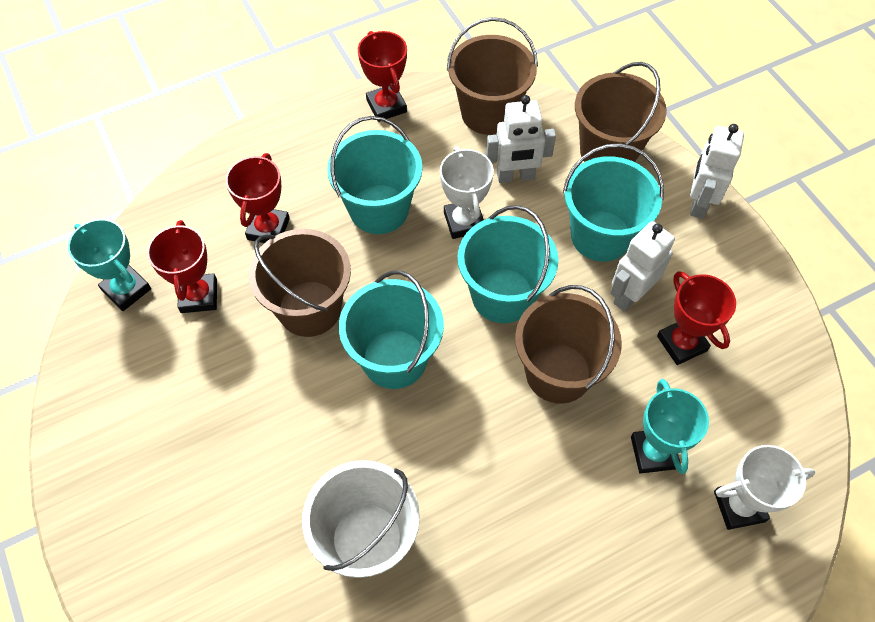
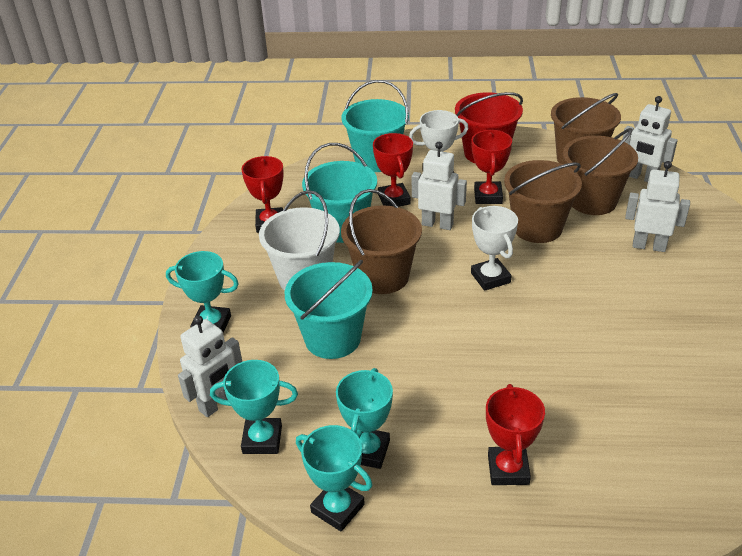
red bucket: 0 -> 1
turquoise bucket: 4 -> 3
turquoise trophy: 2 -> 4
white robot: 3 -> 4

